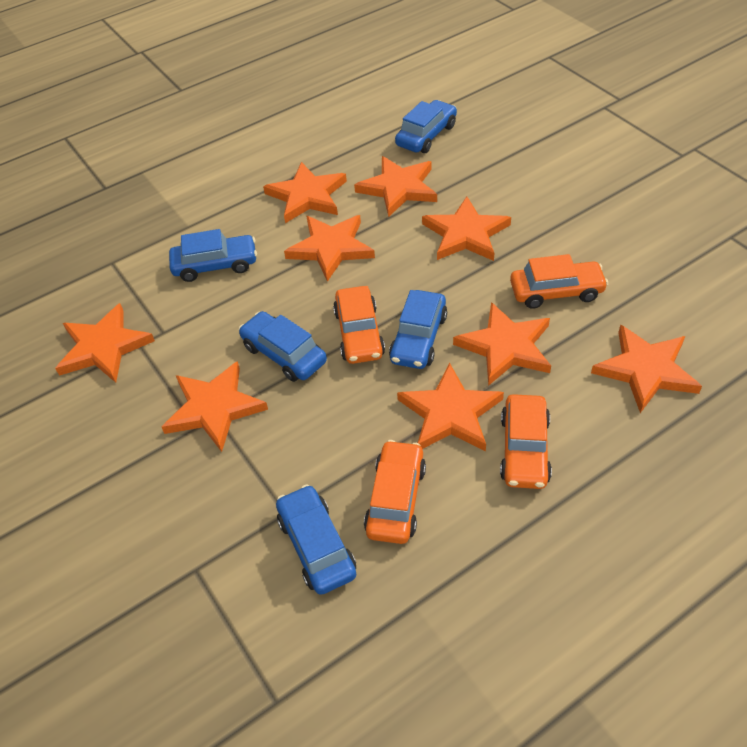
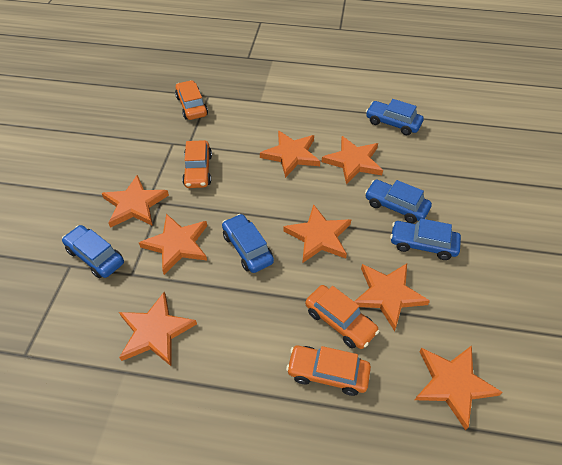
orange star: 9 -> 8

